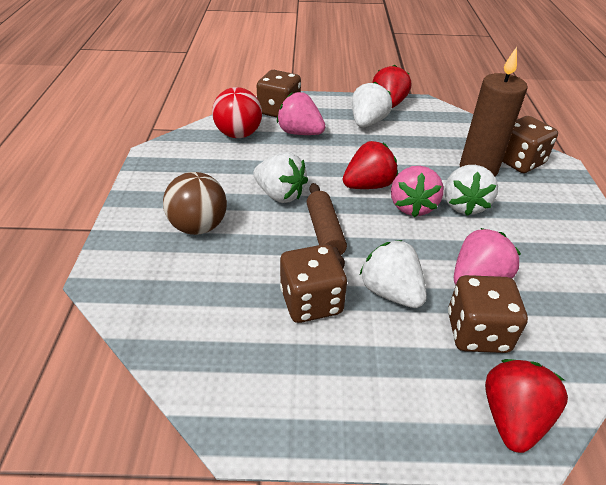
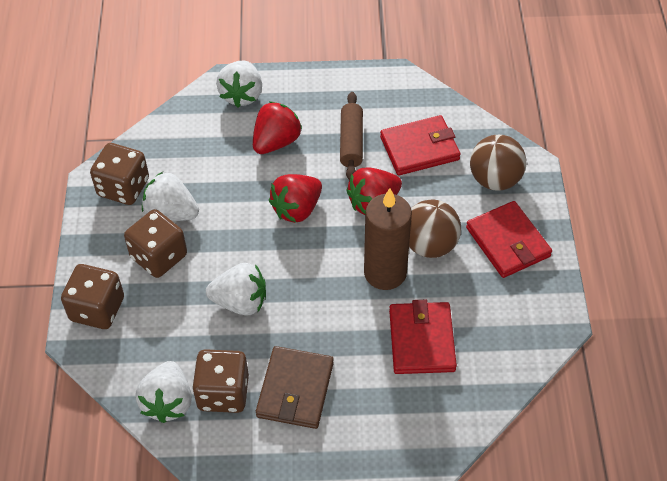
brown ball: 1 -> 2
brown wallet: 0 -> 1
pink strawberry: 3 -> 0
red ball: 1 -> 0
red wallet: 0 -> 3

